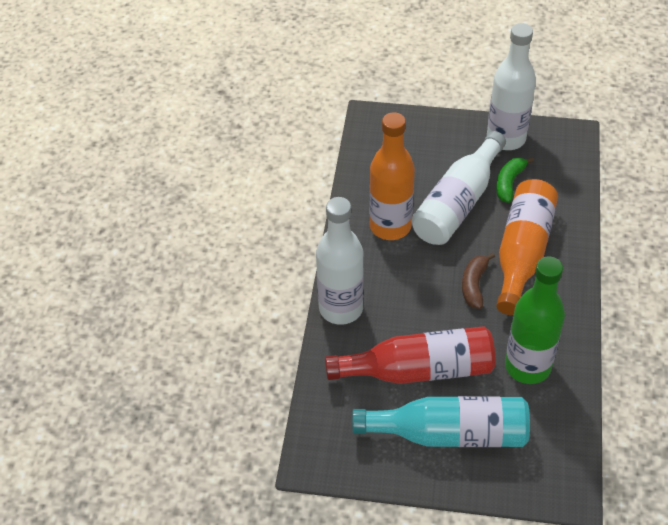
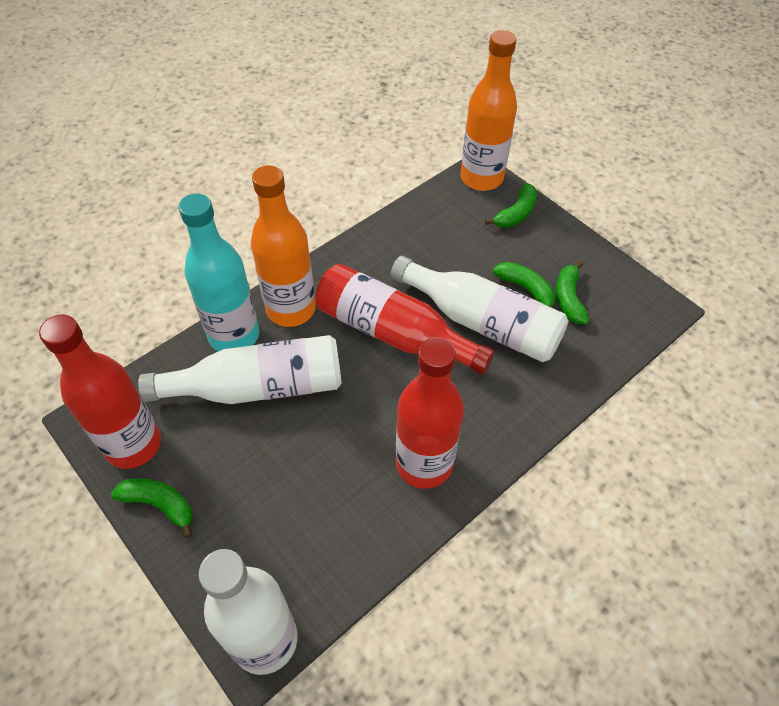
brown banana: 1 -> 0
green banana: 1 -> 4
green bottle: 1 -> 0
red bottle: 1 -> 3

